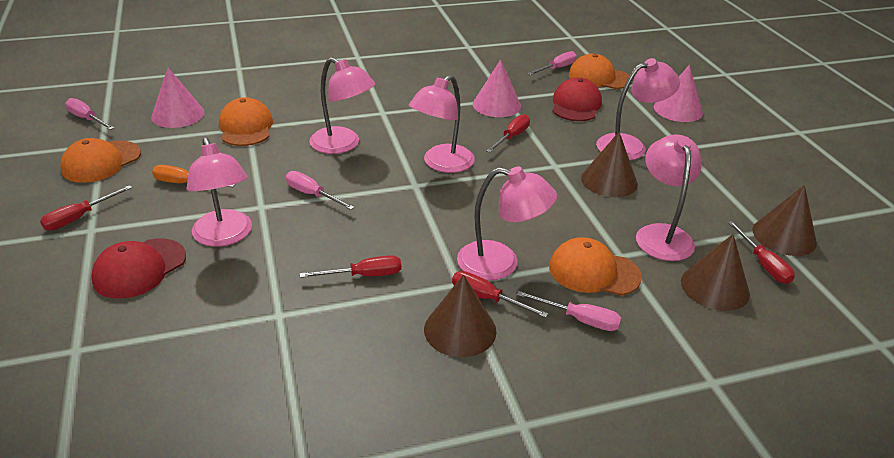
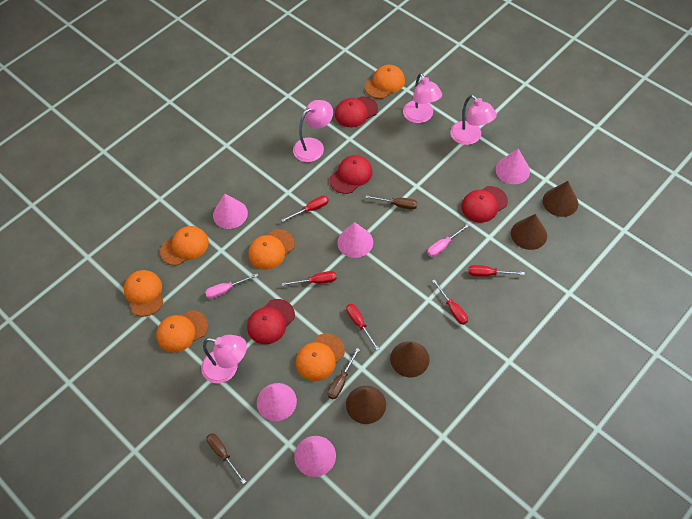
brown screwdriver: 0 -> 3
orange cap: 4 -> 6
orange screwdriver: 1 -> 0
pink cone: 3 -> 5
pink lamp: 6 -> 4
pink screwdriver: 4 -> 2
red cap: 2 -> 4

